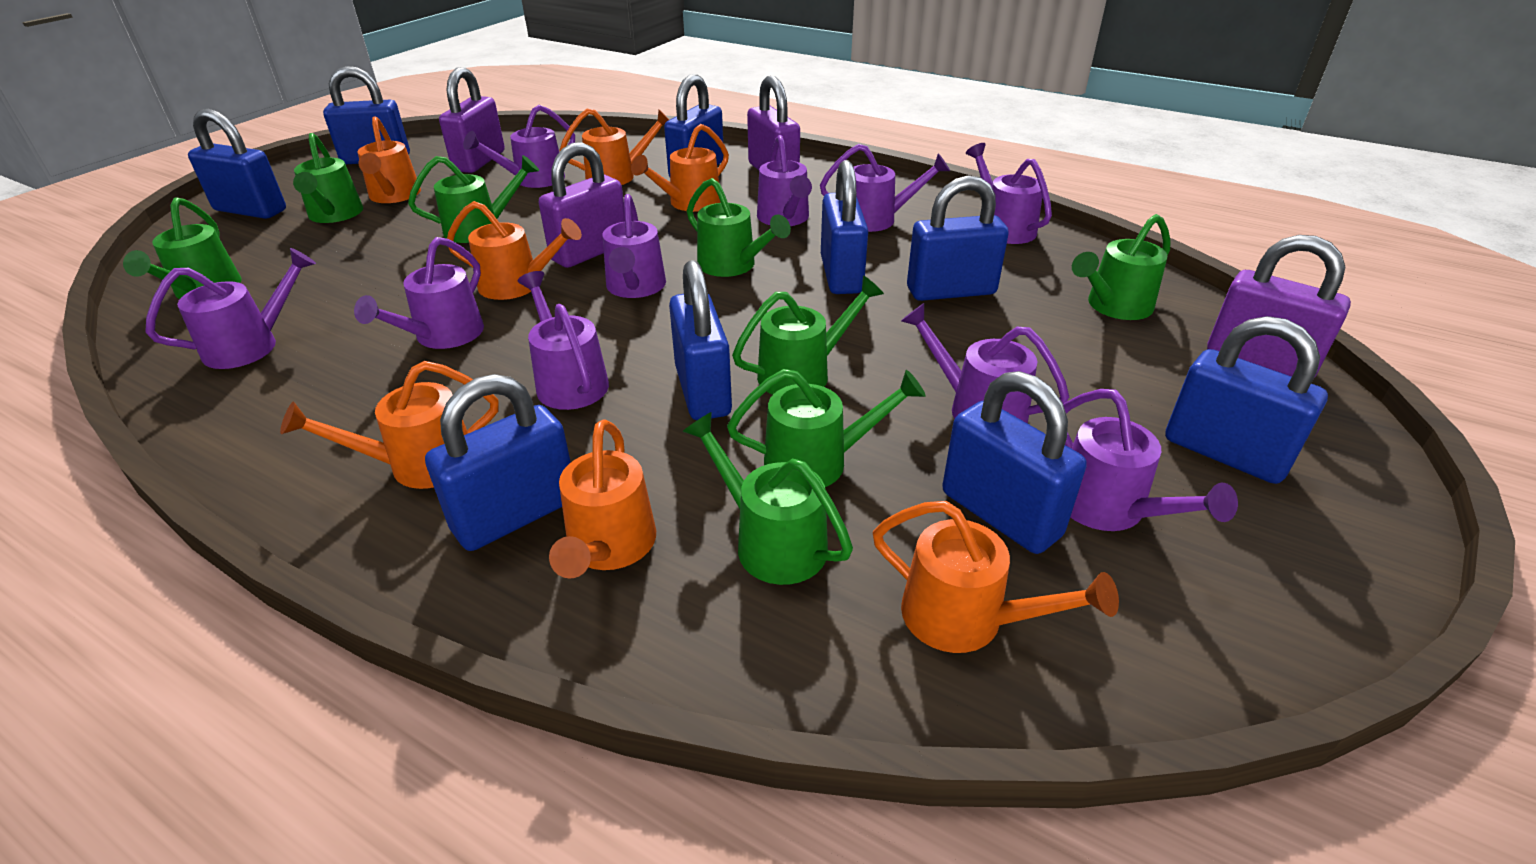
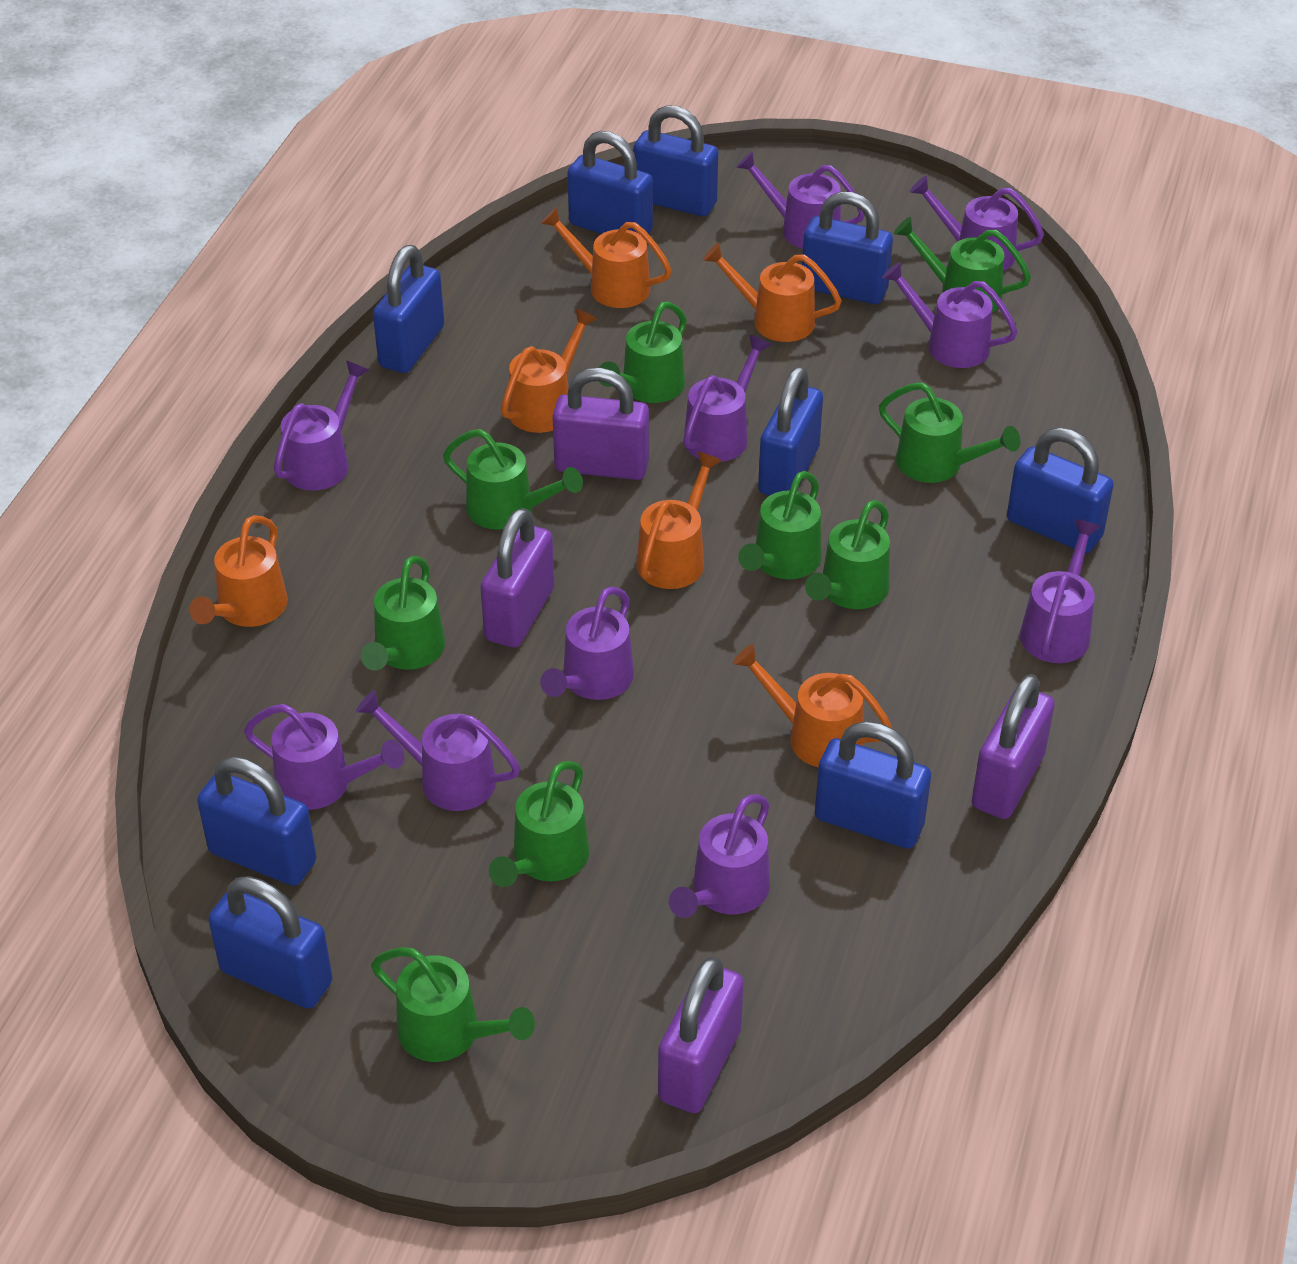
green watering can: 8 -> 9
orange watering can: 7 -> 6

